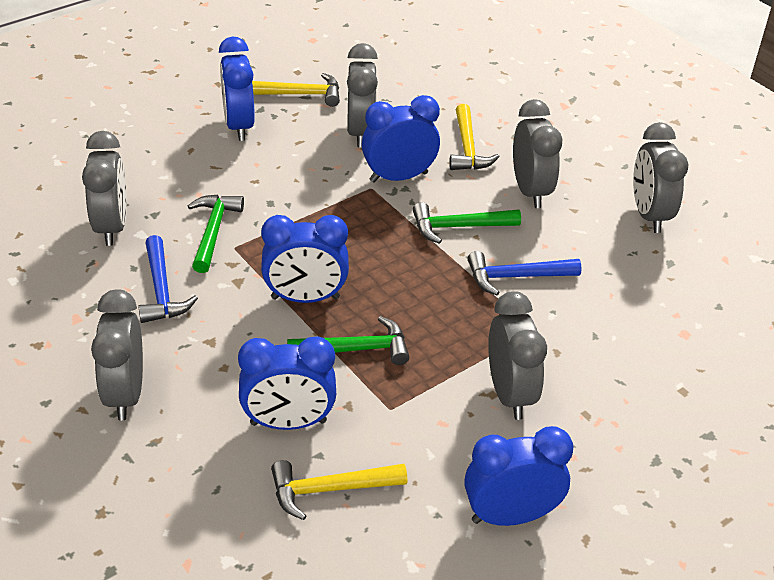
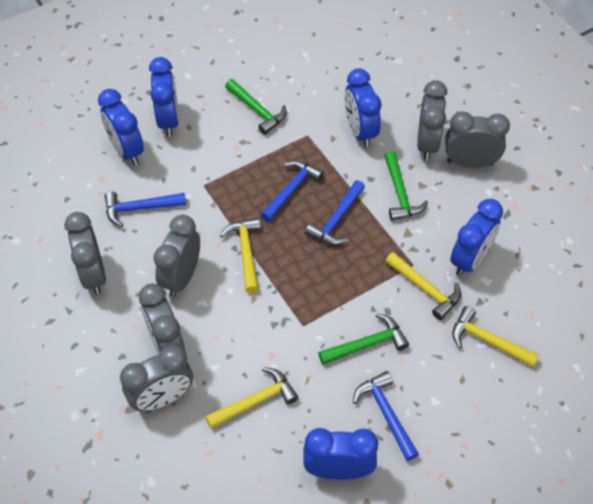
blue hammer: 2 -> 4
yellow hammer: 3 -> 4

